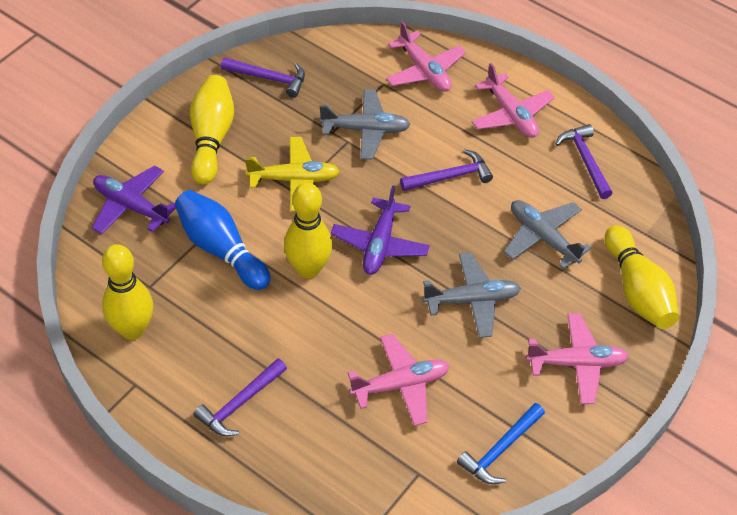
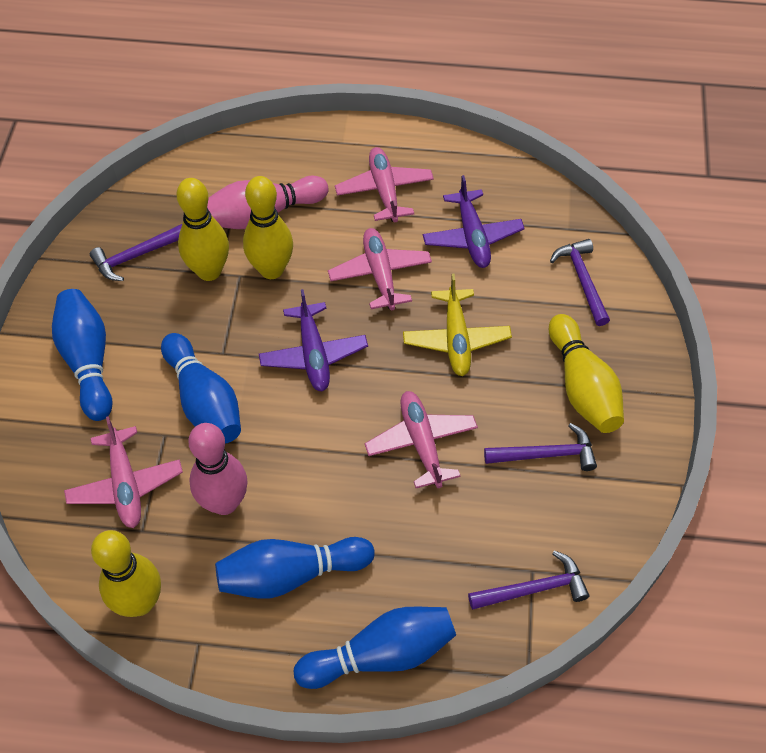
blue bowling pin: 1 -> 4
blue hammer: 1 -> 0
grey plane: 3 -> 0
pink bowling pin: 0 -> 2

